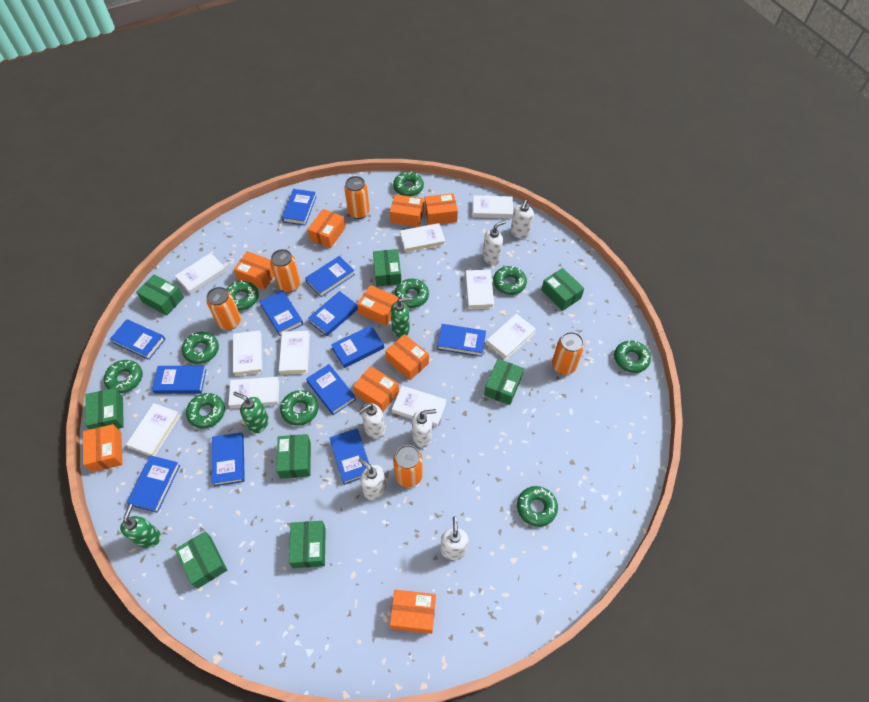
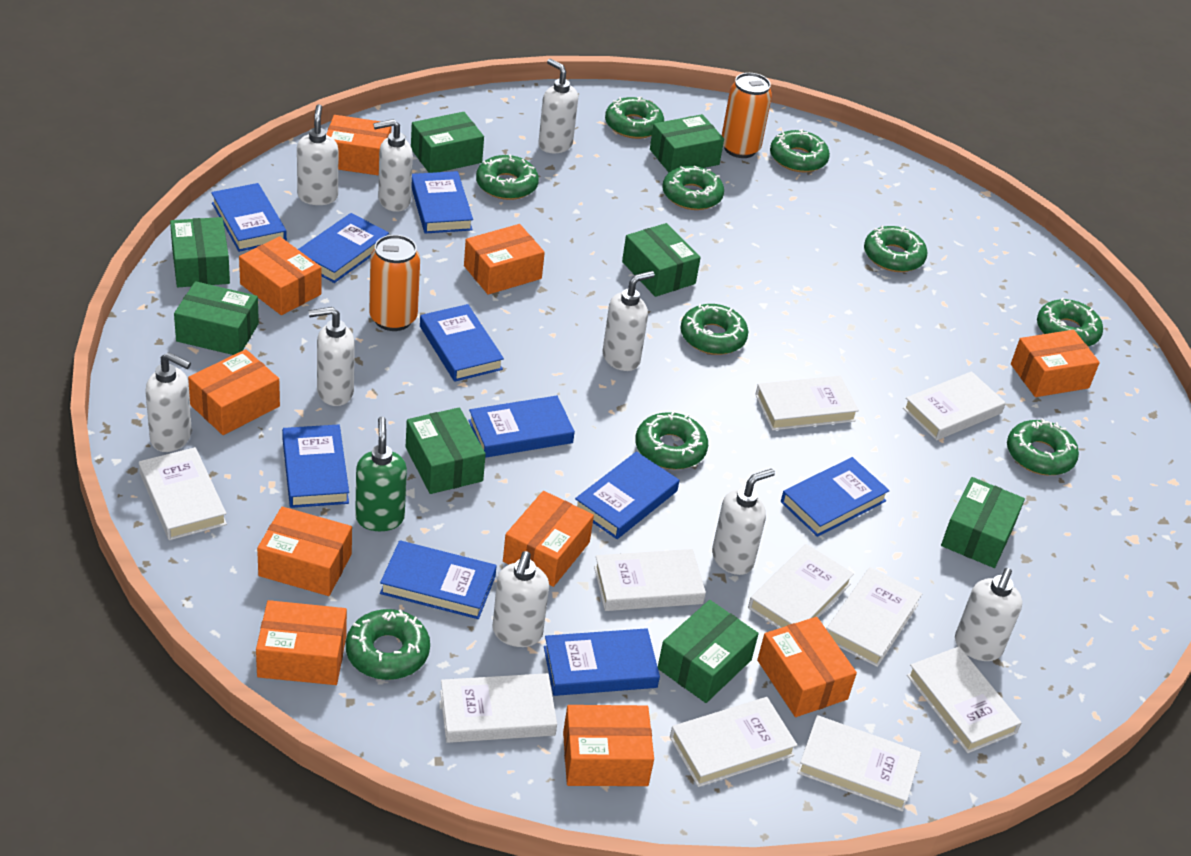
blue book: 12 -> 10
green soap dispenser: 3 -> 1
orange box: 9 -> 10
orange can: 5 -> 2
white soap dispenser: 6 -> 9

